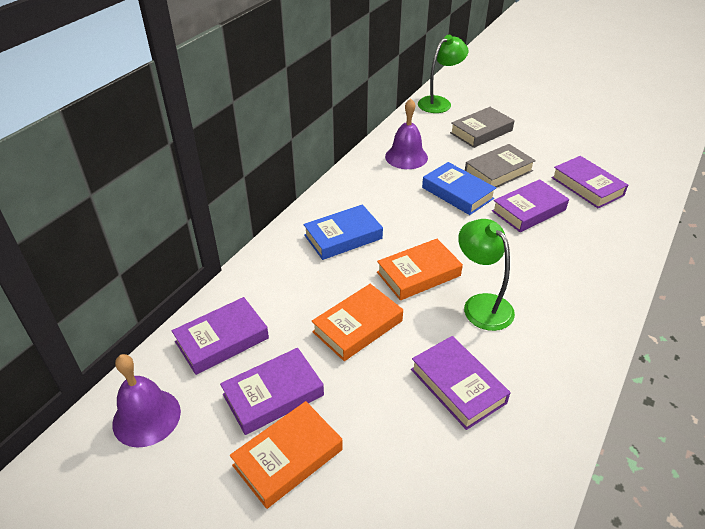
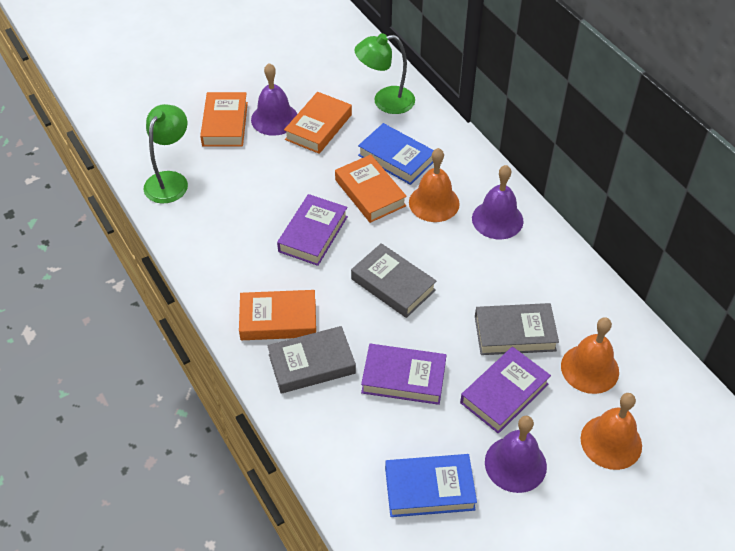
grey book: 2 -> 3
orange bell: 0 -> 3
orange book: 3 -> 4
purple bell: 2 -> 3
purple book: 5 -> 3

